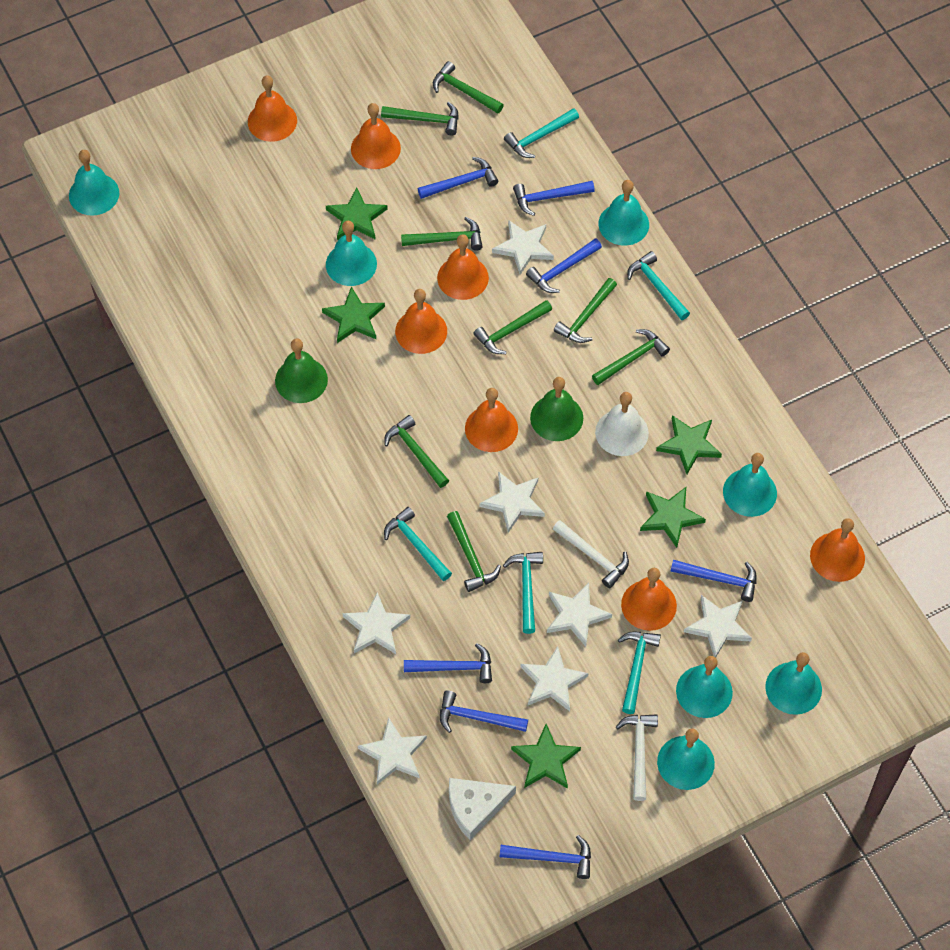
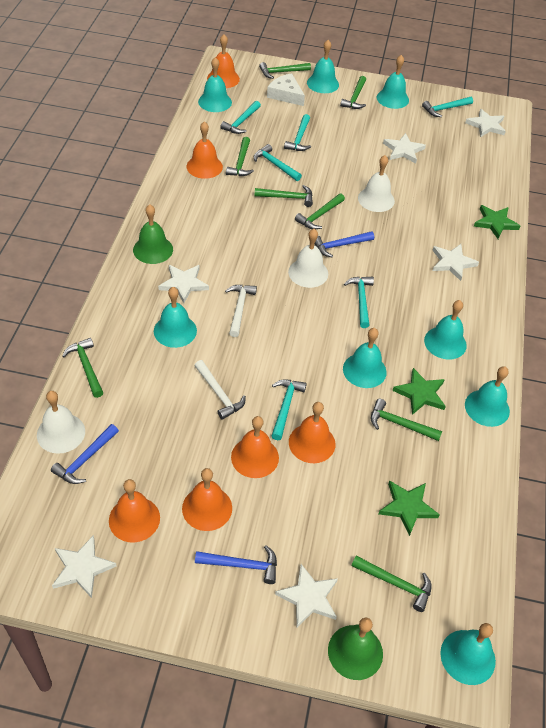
blue hammer: 7 -> 3
green star: 5 -> 3
orange bell: 7 -> 6
turquoise bell: 7 -> 8
turquoise hammer: 5 -> 6
white bell: 1 -> 3
white star: 7 -> 6

